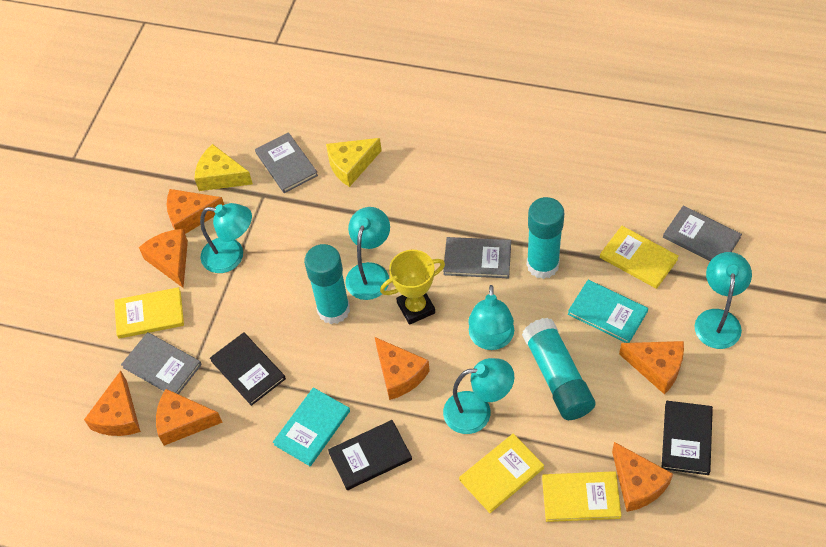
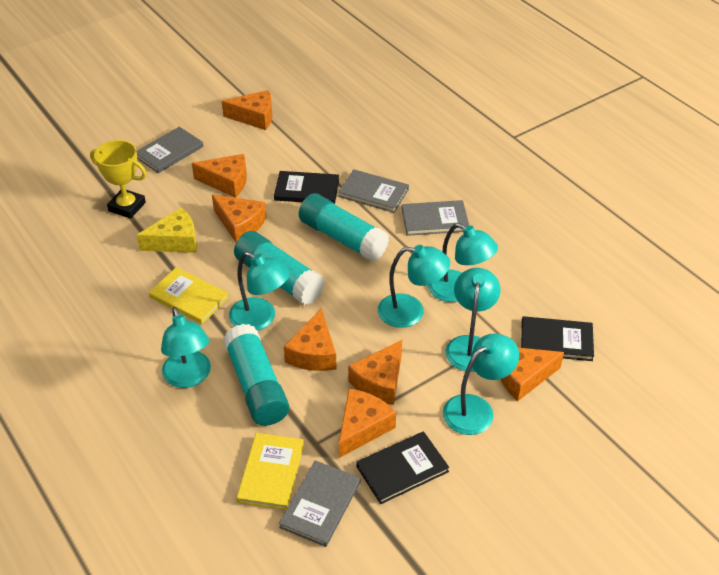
turquoise book: 2 -> 0
turquoise lamp: 5 -> 6
yellow book: 4 -> 2
yellow cheese: 2 -> 1

